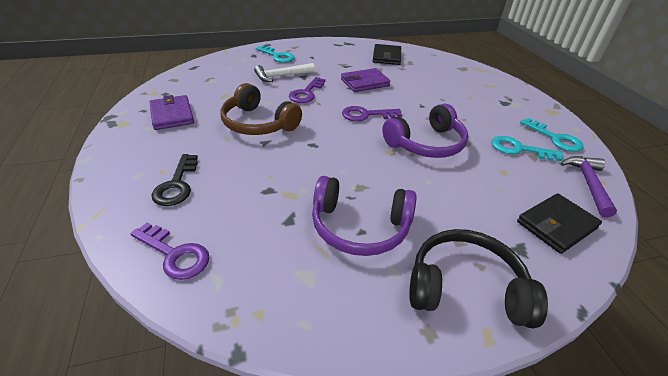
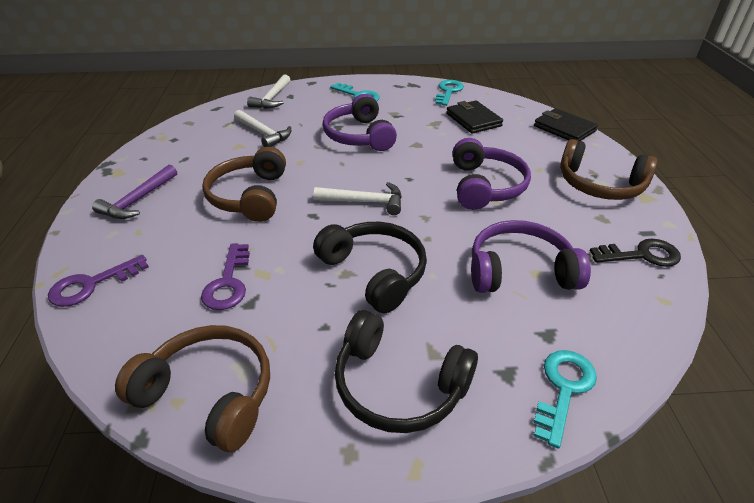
black headphones: 1 -> 2
brown headphones: 1 -> 3
purple headphones: 2 -> 3
purple key: 3 -> 2
purple wallet: 2 -> 0
white hammer: 1 -> 3

